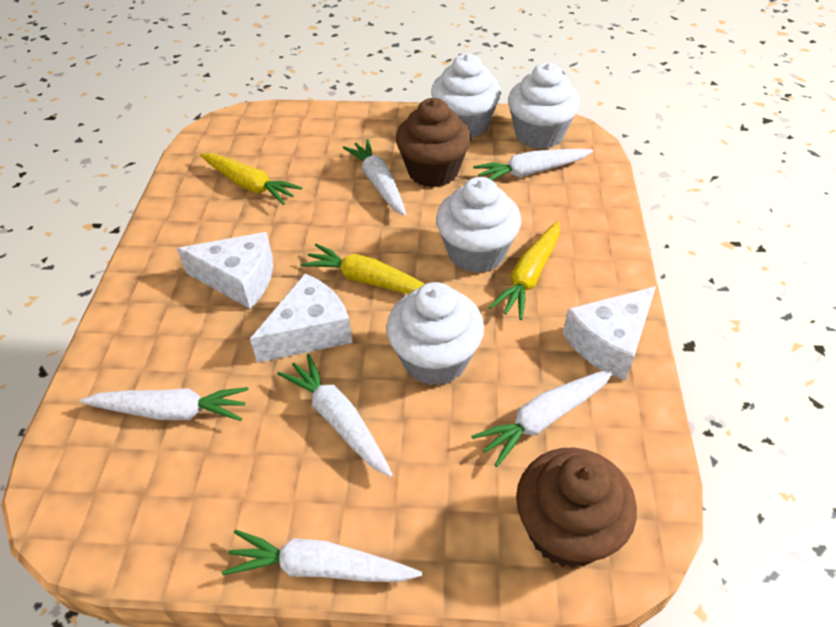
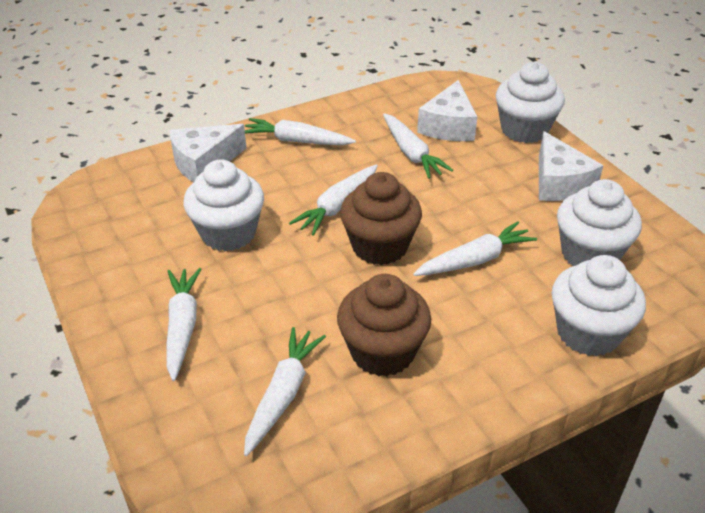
yellow carrot: 3 -> 0

